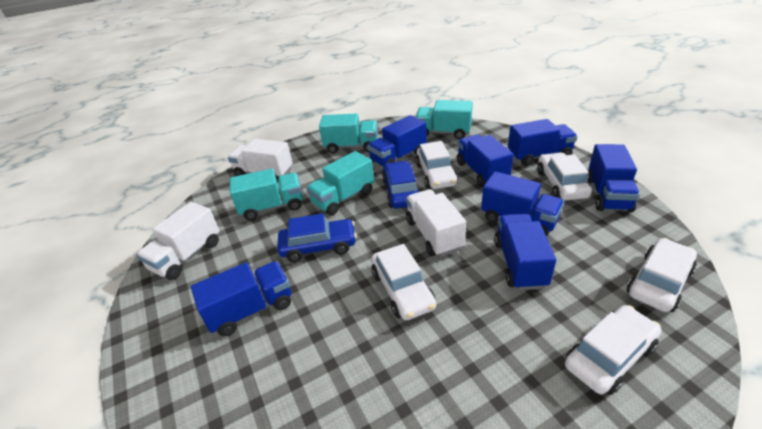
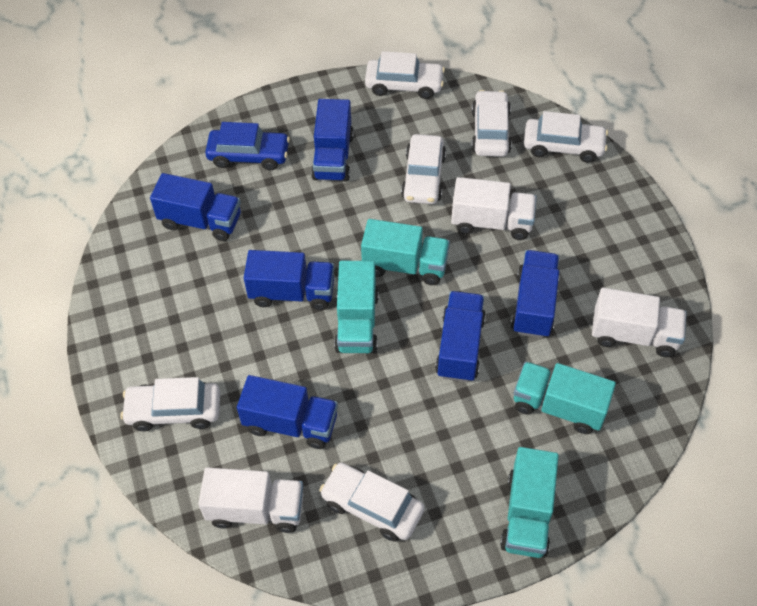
blue car: 2 -> 1
blue truck: 7 -> 6
white car: 5 -> 6

